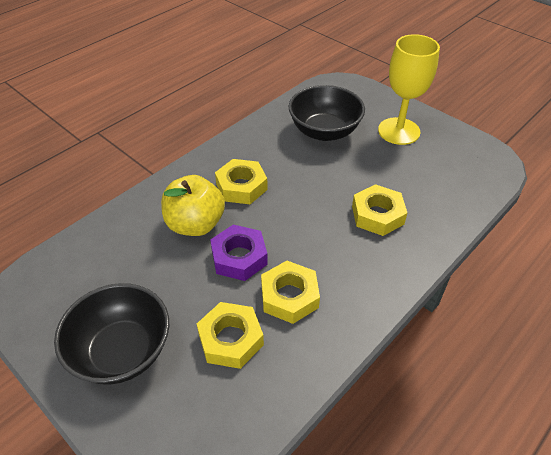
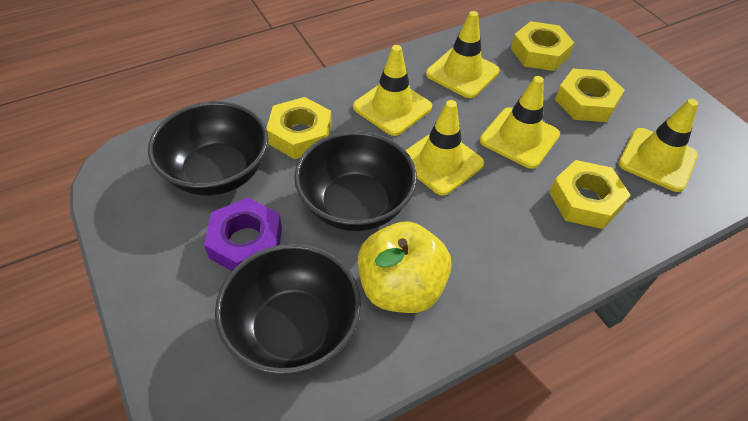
black bowl: 2 -> 3
yellow goblet: 1 -> 0
yellow traffic cone: 0 -> 5

